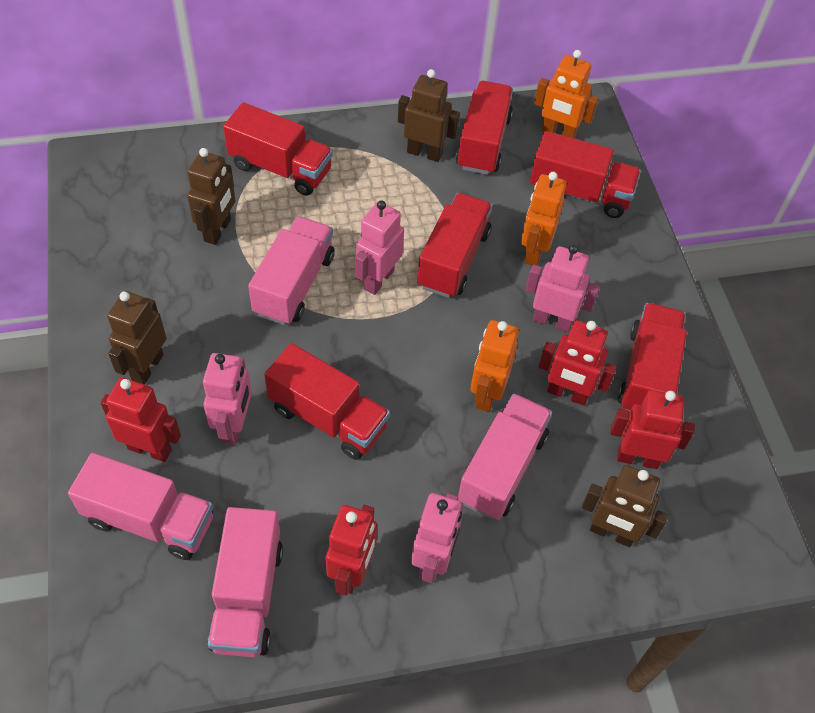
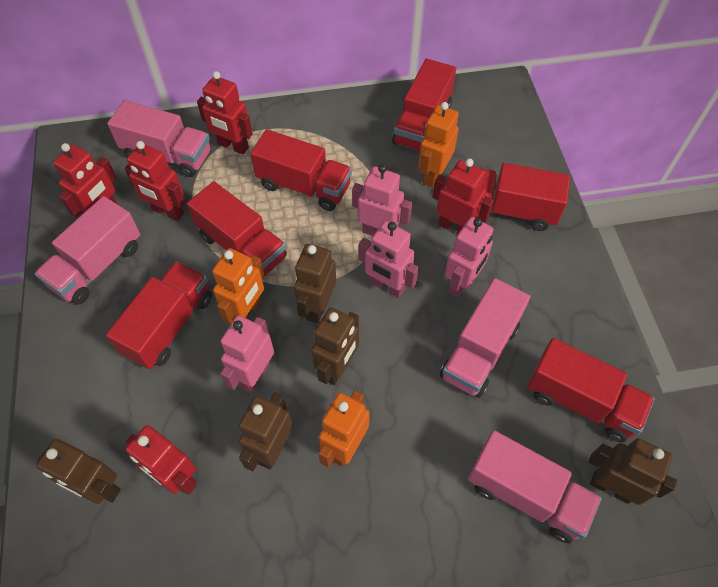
brown robot: 4 -> 5
red robot: 4 -> 5

